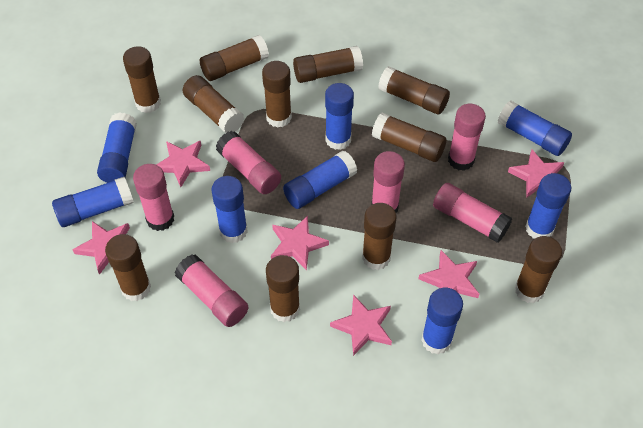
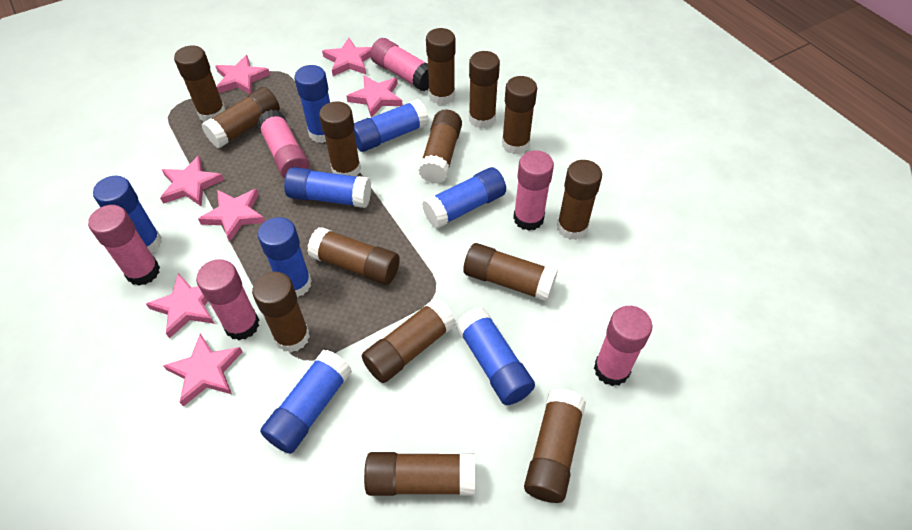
brown glue stick: 11 -> 14
pink star: 6 -> 7

